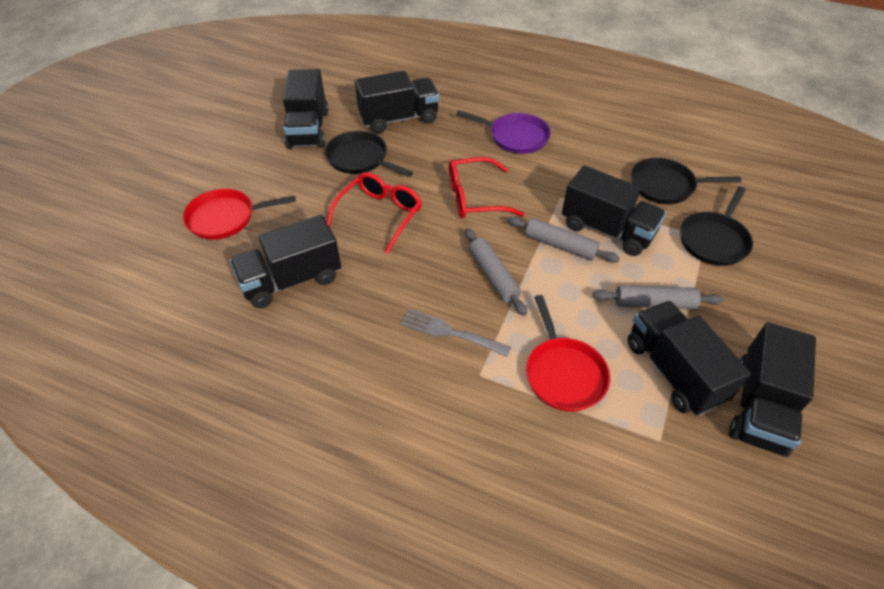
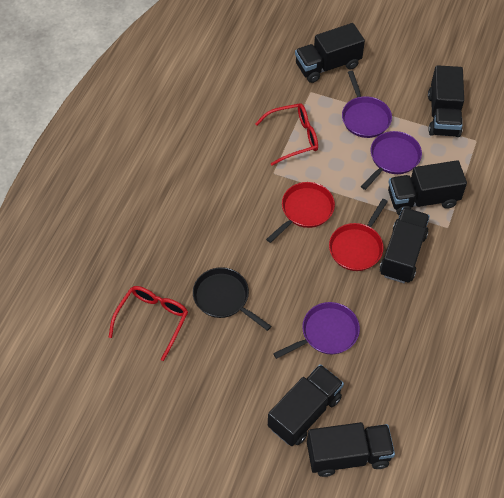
black pan: 3 -> 1
grey fork: 1 -> 0
grey rolling pin: 3 -> 0
purple pan: 1 -> 3

